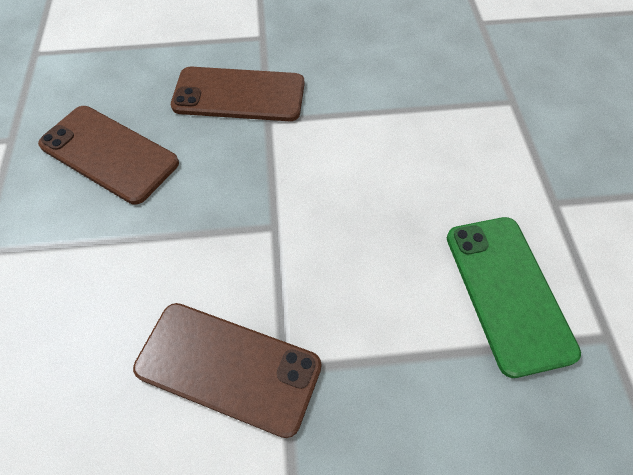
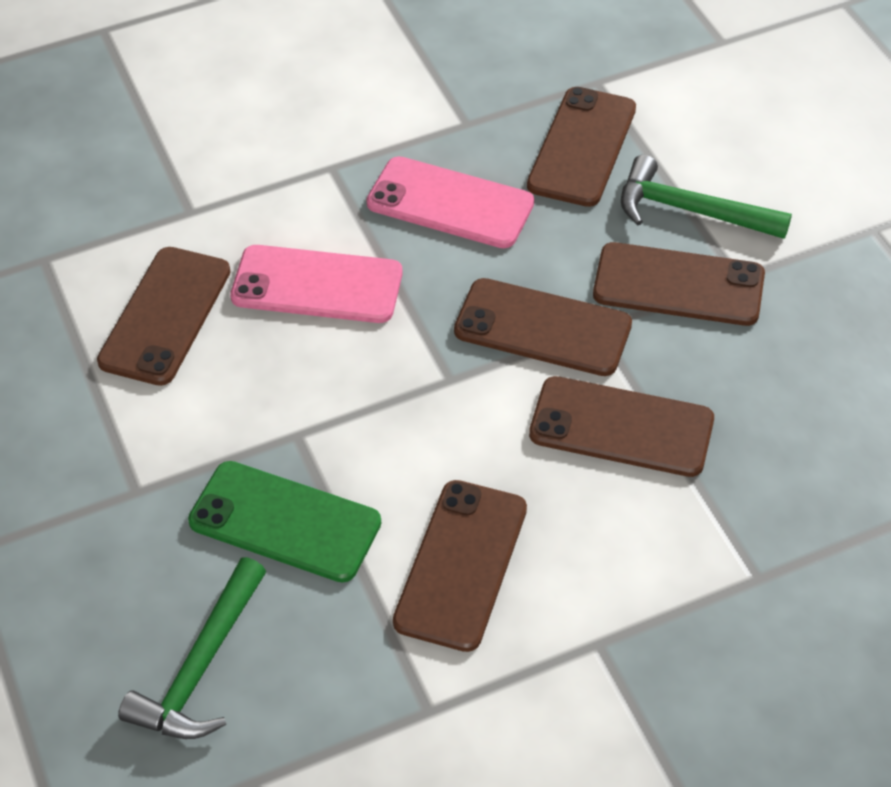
brown phone: 3 -> 6
green hammer: 0 -> 2
pink phone: 0 -> 2

